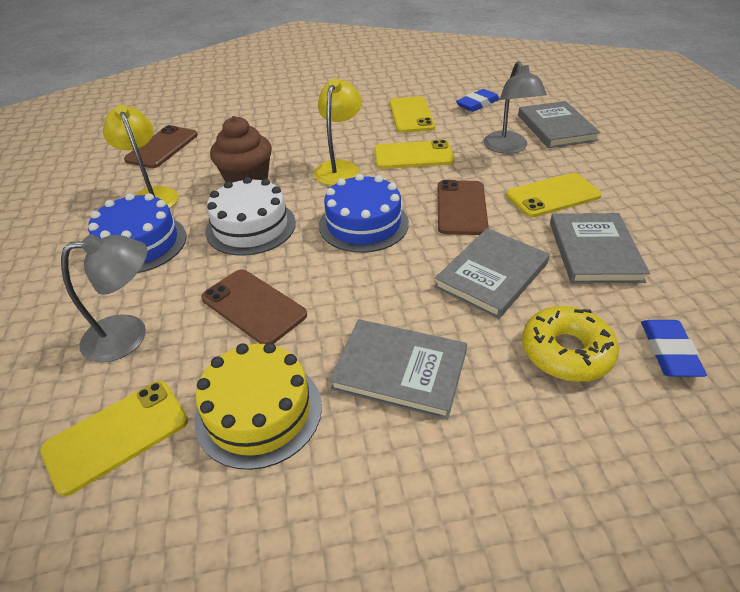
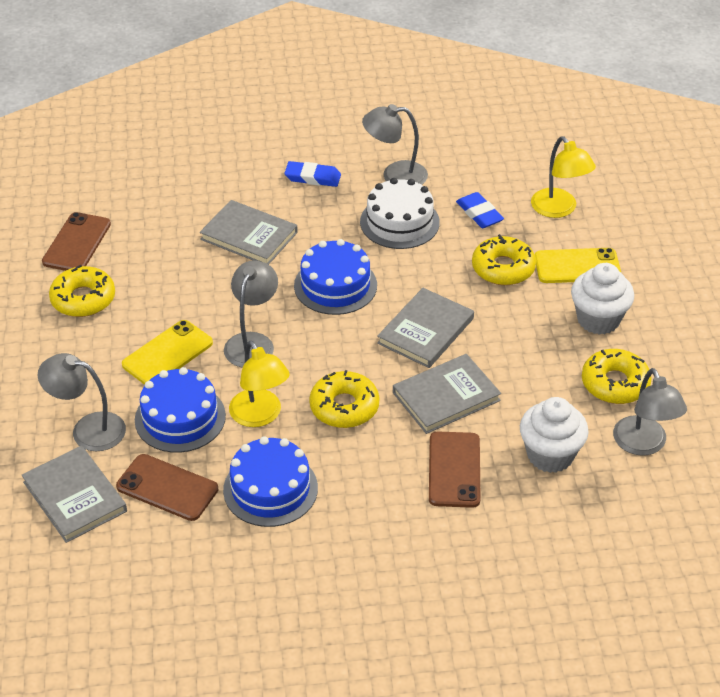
blue cake: 2 -> 3
brown cupcake: 1 -> 0
grey lamp: 2 -> 4
white cupcake: 0 -> 2
yellow cake: 1 -> 0
yellow donut: 1 -> 4
yellow phone: 4 -> 2

